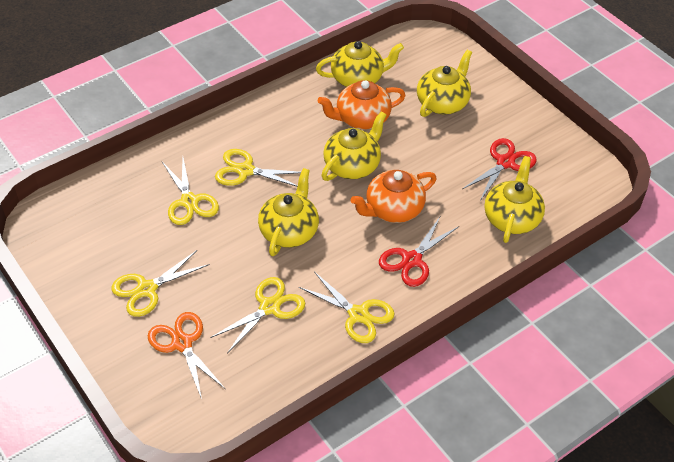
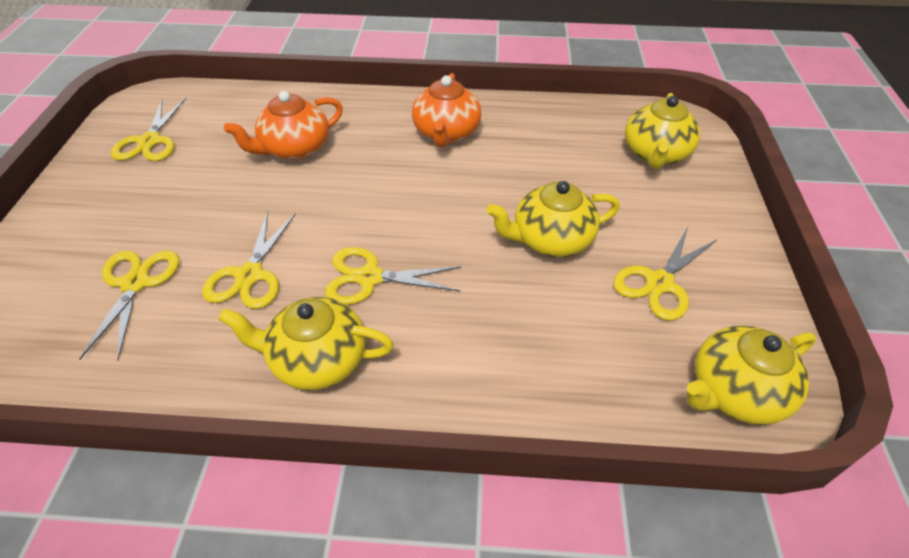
orange scissors: 1 -> 0
red scissors: 2 -> 0
yellow teapot: 5 -> 4

